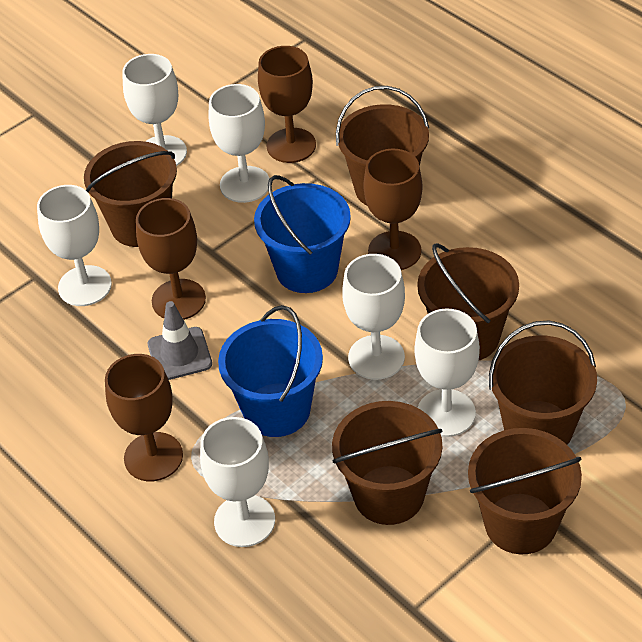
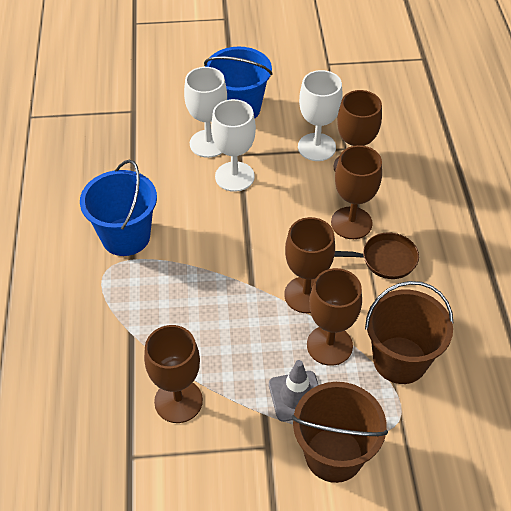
brown bucket: 6 -> 2
brown goblet: 4 -> 5
brown pan: 0 -> 1
white goblet: 6 -> 3

